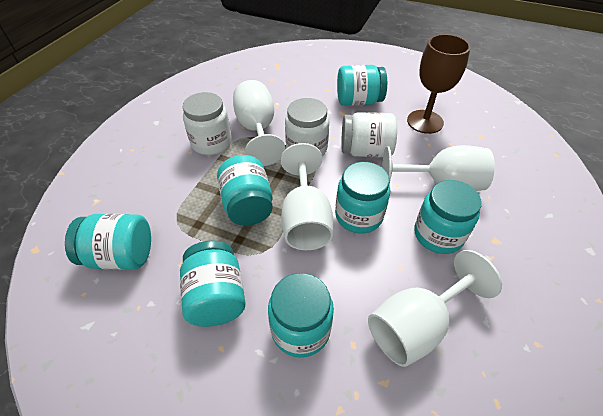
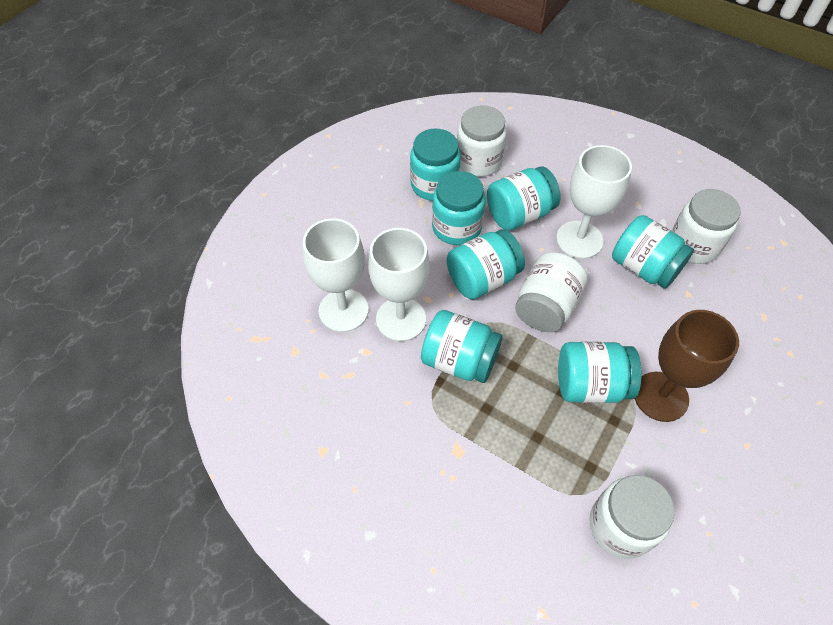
white goblet: 4 -> 3
white jar: 3 -> 4

